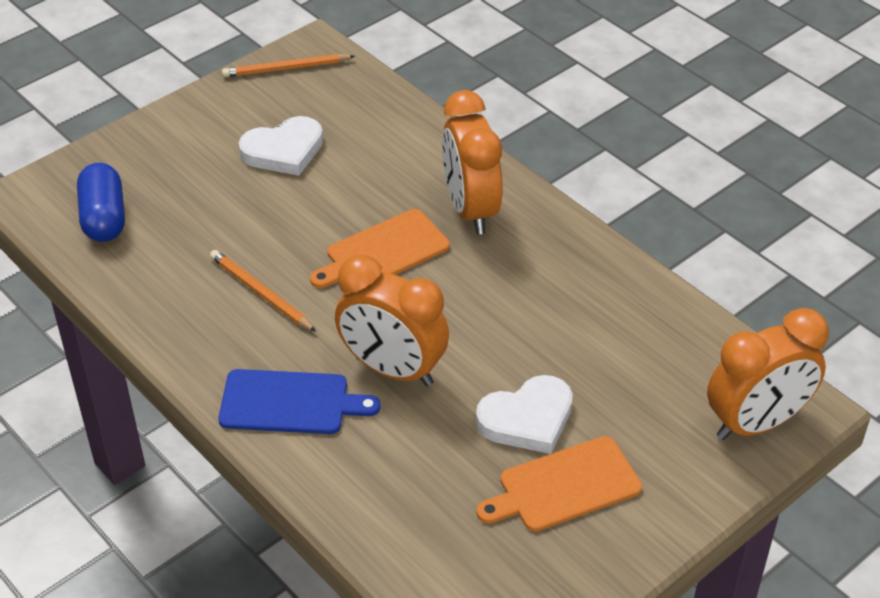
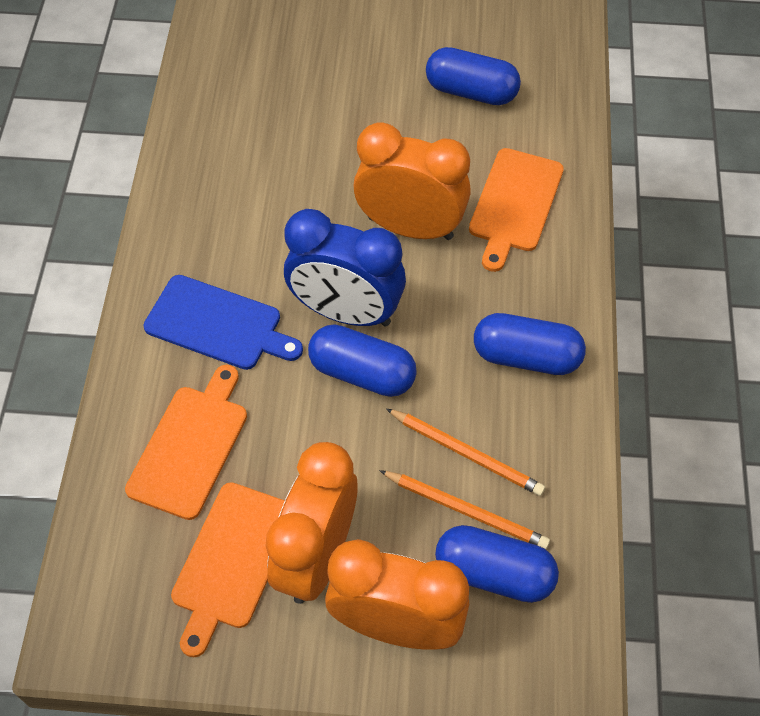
blue capsule: 1 -> 4
blue clock: 0 -> 1
orange cutting board: 2 -> 3
white heart: 2 -> 0

